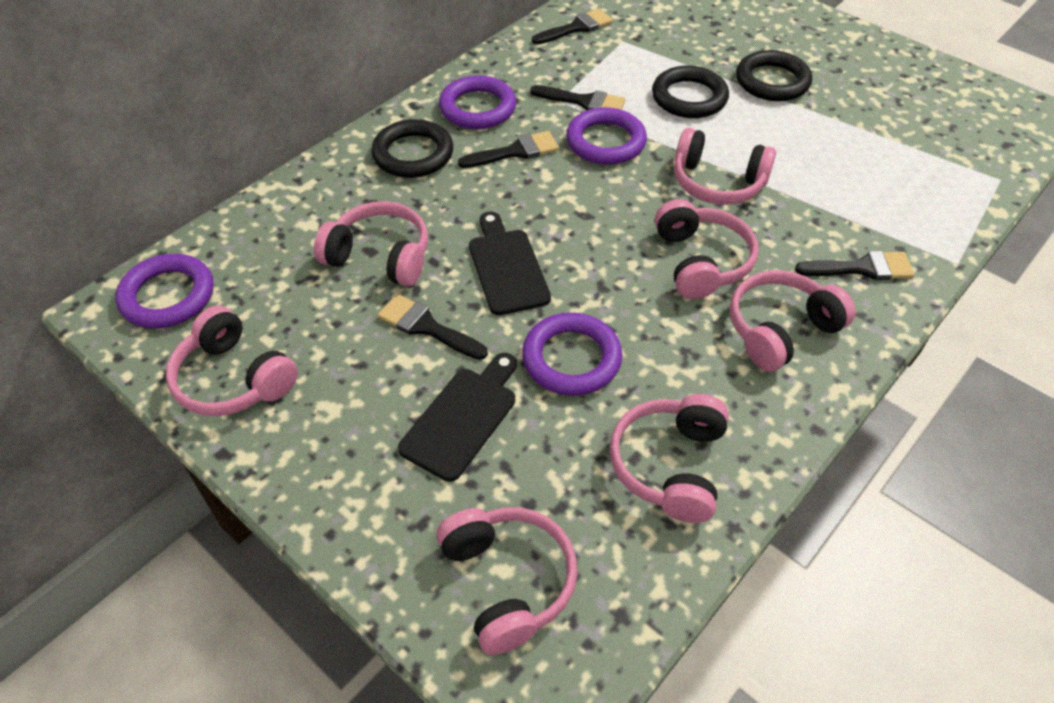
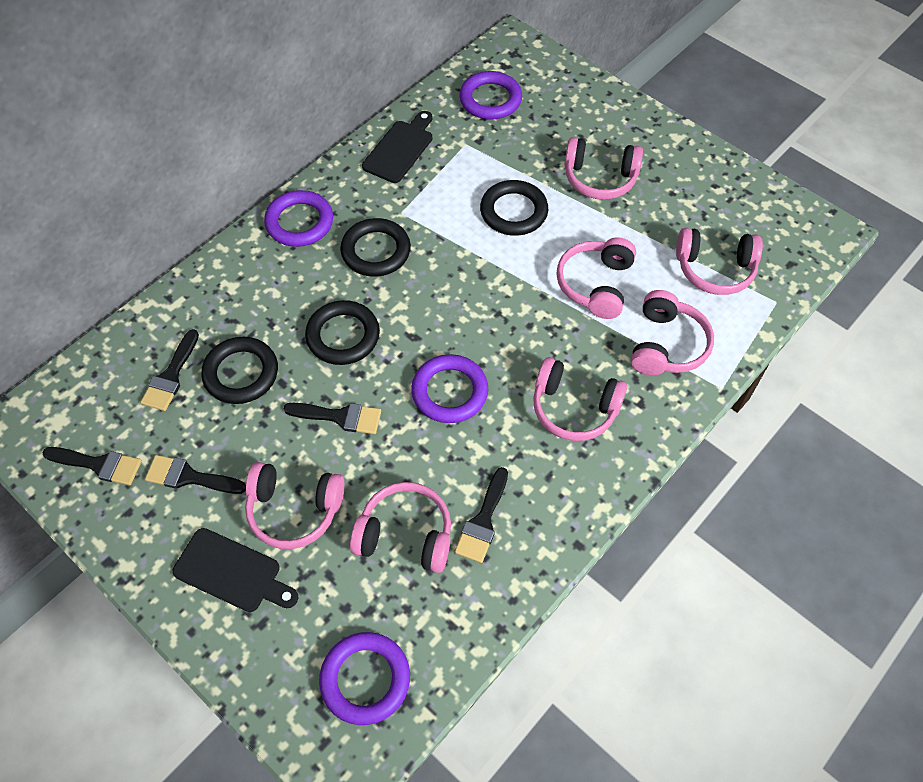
black ring: 3 -> 4

